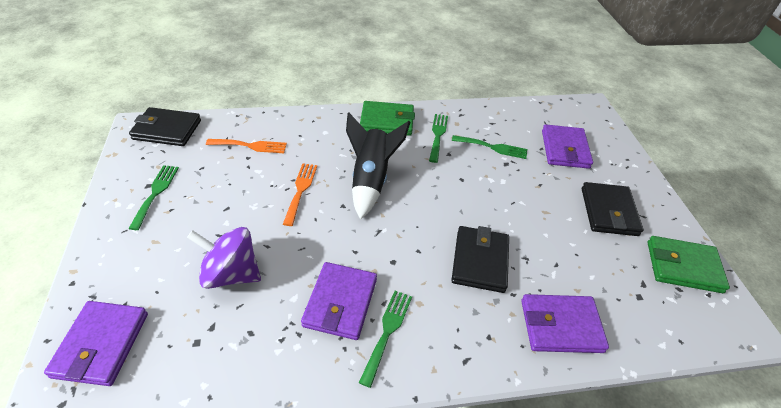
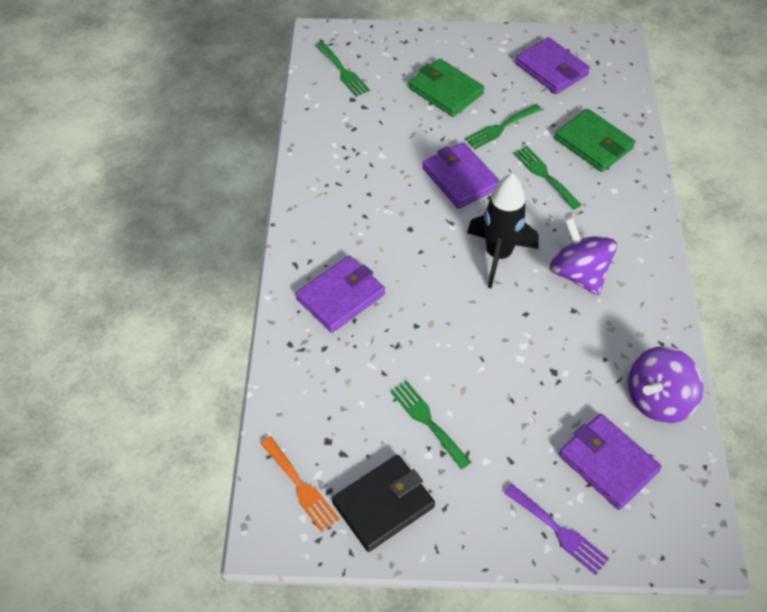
black wallet: 3 -> 1
orange fork: 2 -> 1
purple fork: 0 -> 1
purple spinning top: 1 -> 2

